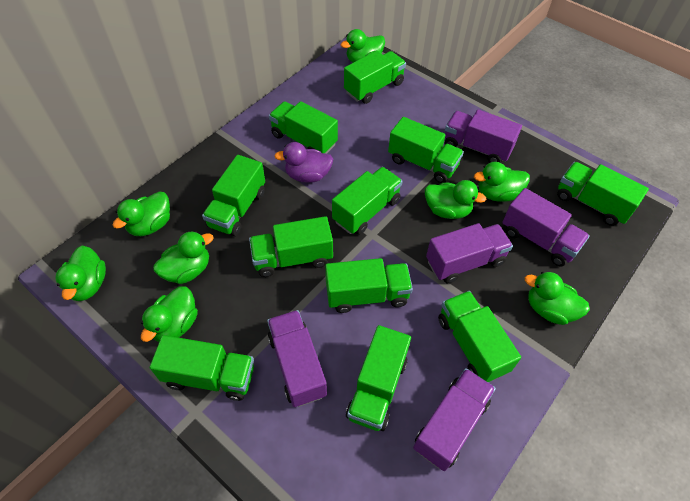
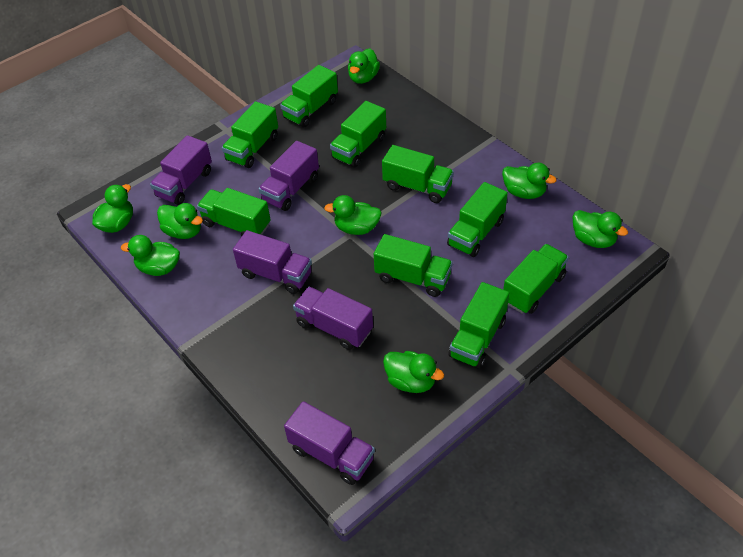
green truck: 11 -> 9
purple duck: 1 -> 0

